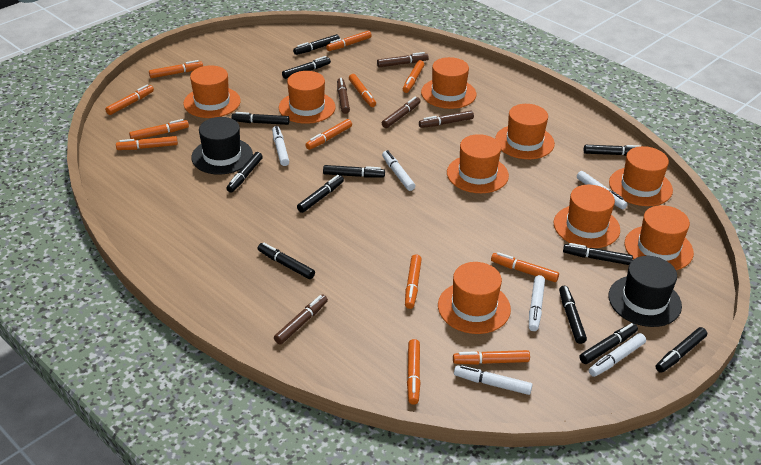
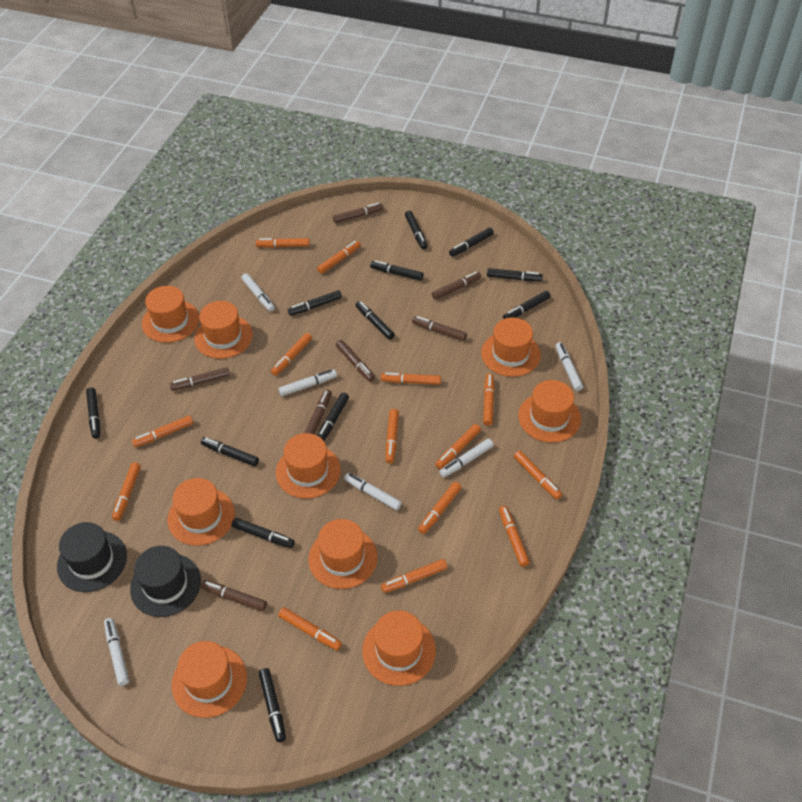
brown marker: 5 -> 7
orange marker: 12 -> 14

